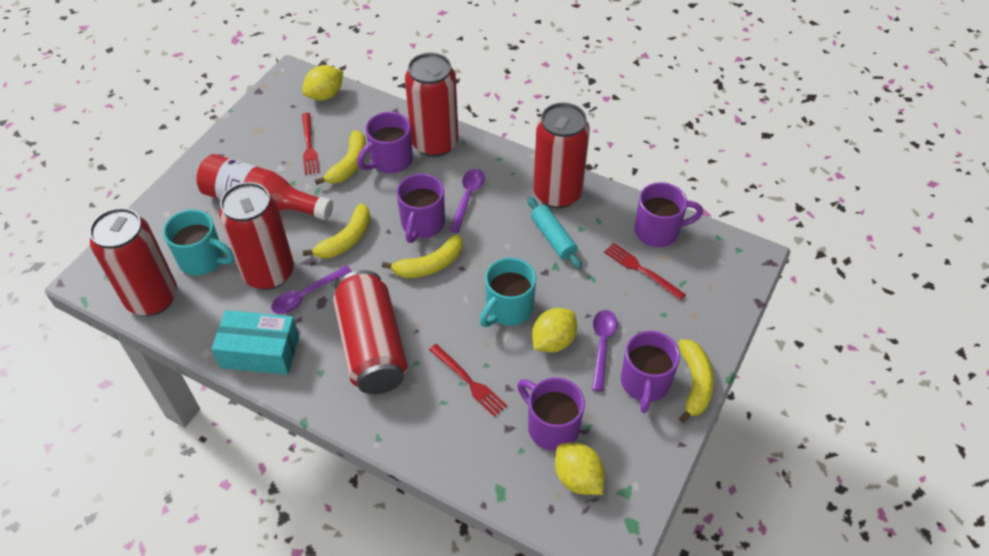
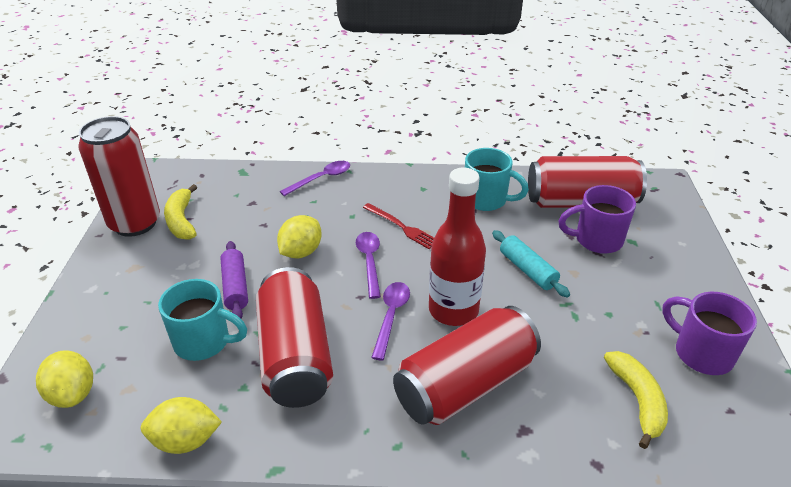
purple mug: 5 -> 2
purple rolling pin: 0 -> 1
red can: 5 -> 4
red fork: 3 -> 1
turquoise box: 1 -> 0
yellow banana: 4 -> 2

